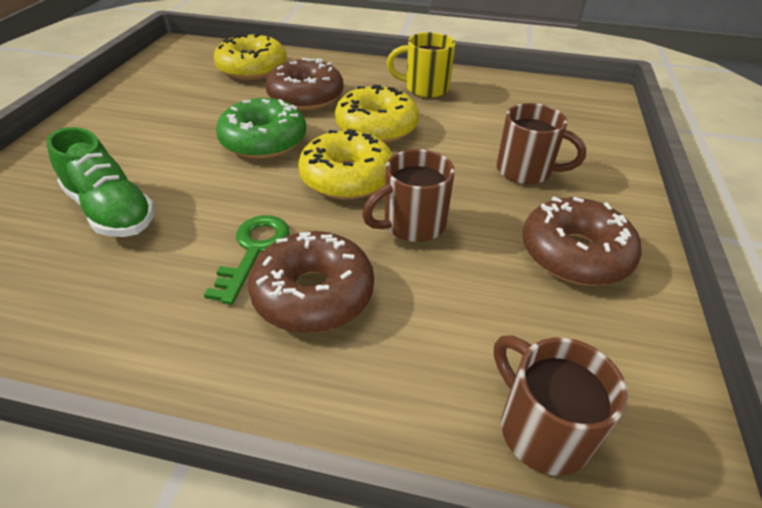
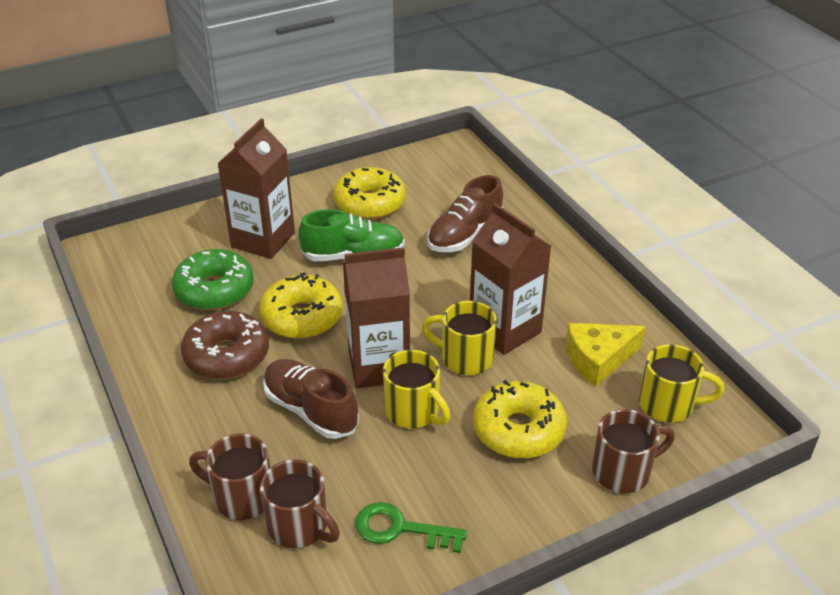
brown carton: 0 -> 3
brown donut: 3 -> 1
brown shoe: 0 -> 2
yellow cheese: 0 -> 1
yellow mug: 1 -> 3

